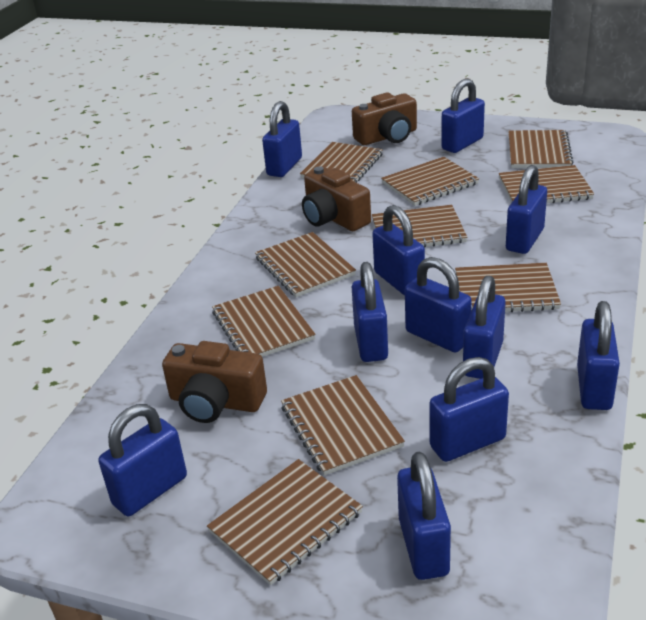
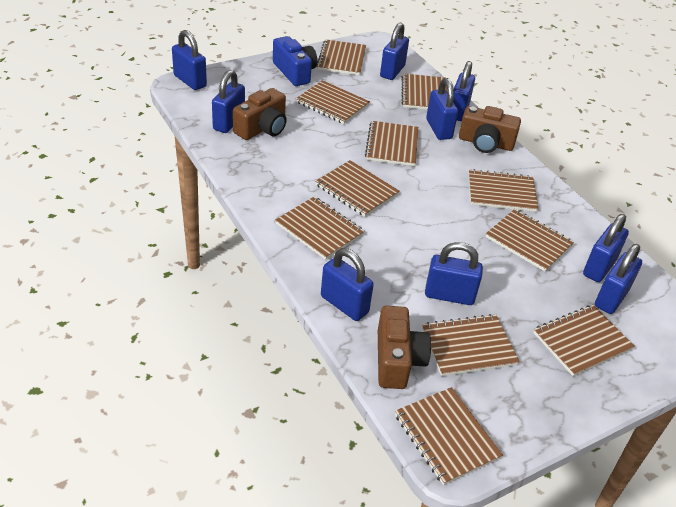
blue camera: 0 -> 1
blue padlock: 11 -> 9
brown notebook: 10 -> 11

